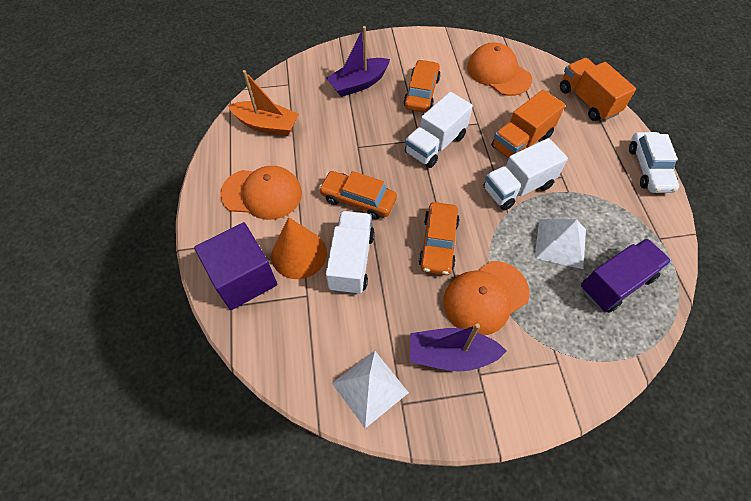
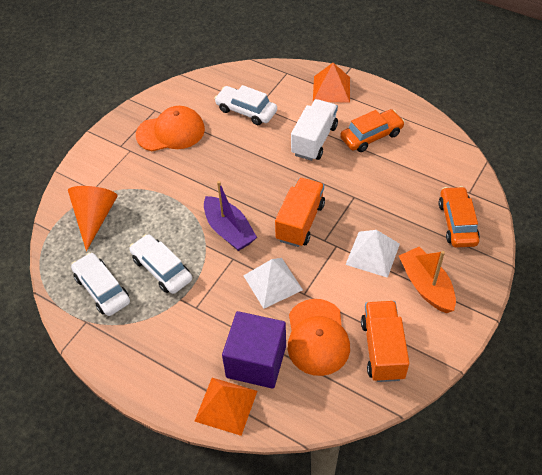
orange cap: 3 -> 2
orange car: 3 -> 2
orange pyramid: 0 -> 2
purple boat: 2 -> 1
purple truck: 1 -> 0
white car: 1 -> 3
white truck: 3 -> 1

